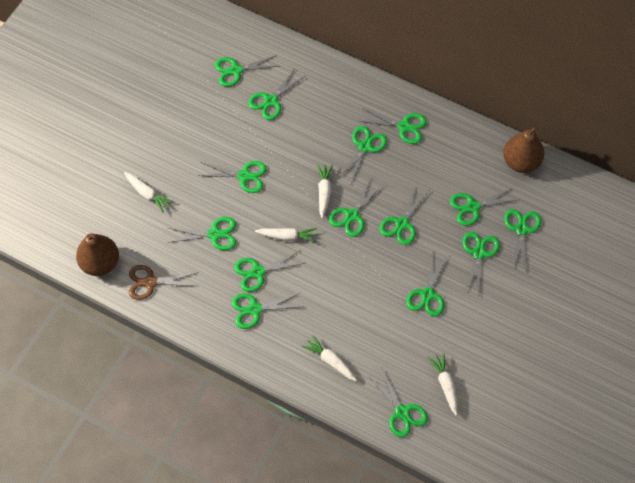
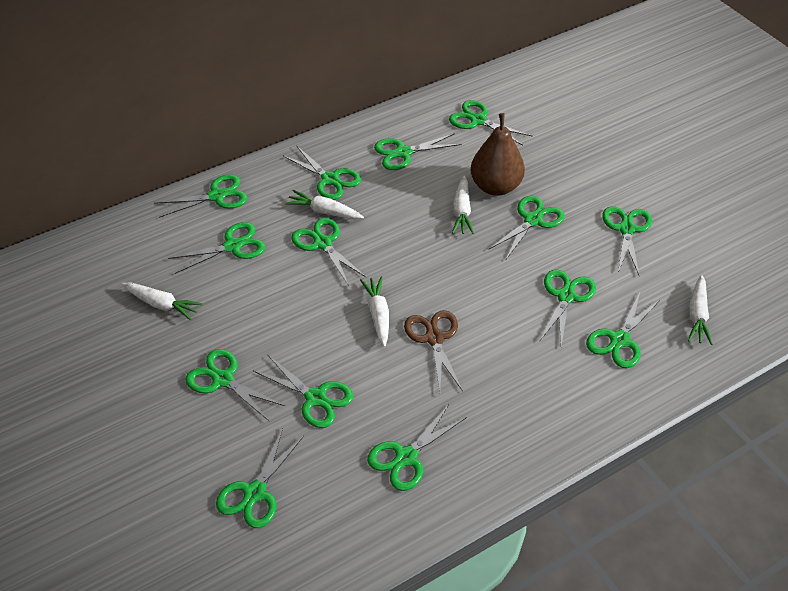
brown pear: 2 -> 1
green scissors: 15 -> 14

